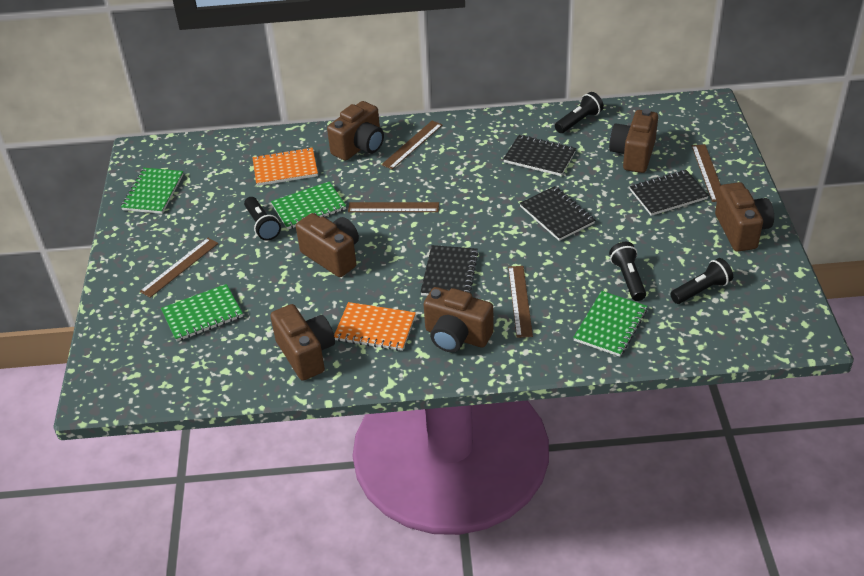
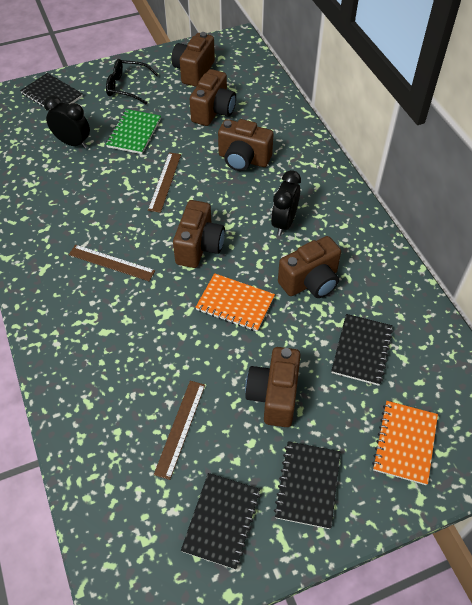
black clock: 0 -> 2
black flashlight: 4 -> 0
black glasses: 0 -> 1
brown ruler: 5 -> 3
green notebook: 4 -> 1

